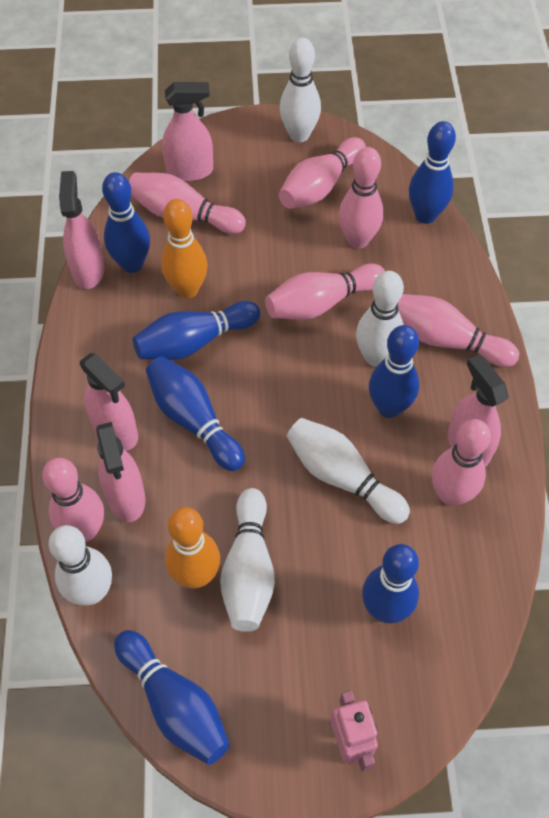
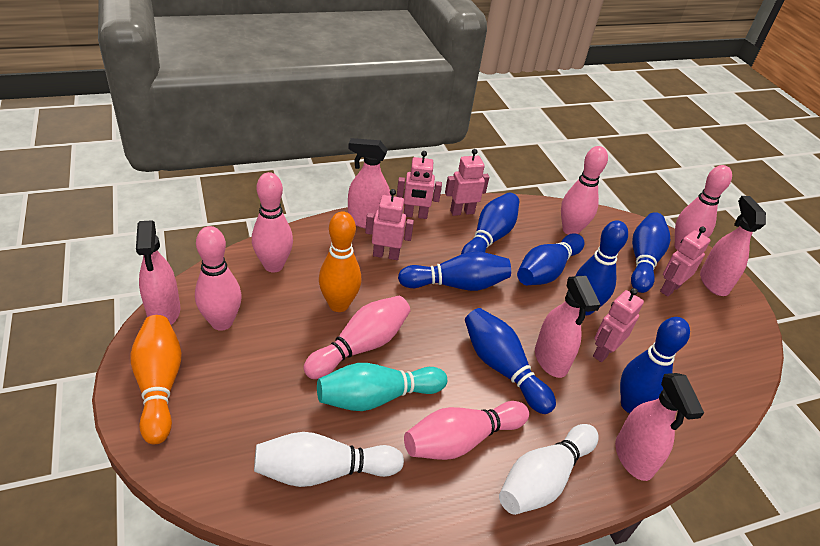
pink bowling pin: 7 -> 6
pink robot: 1 -> 5
turquoise bowling pin: 0 -> 1
white bowling pin: 5 -> 2

